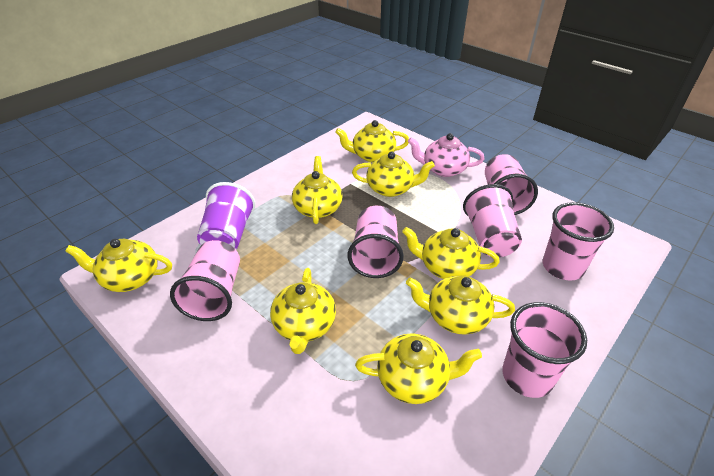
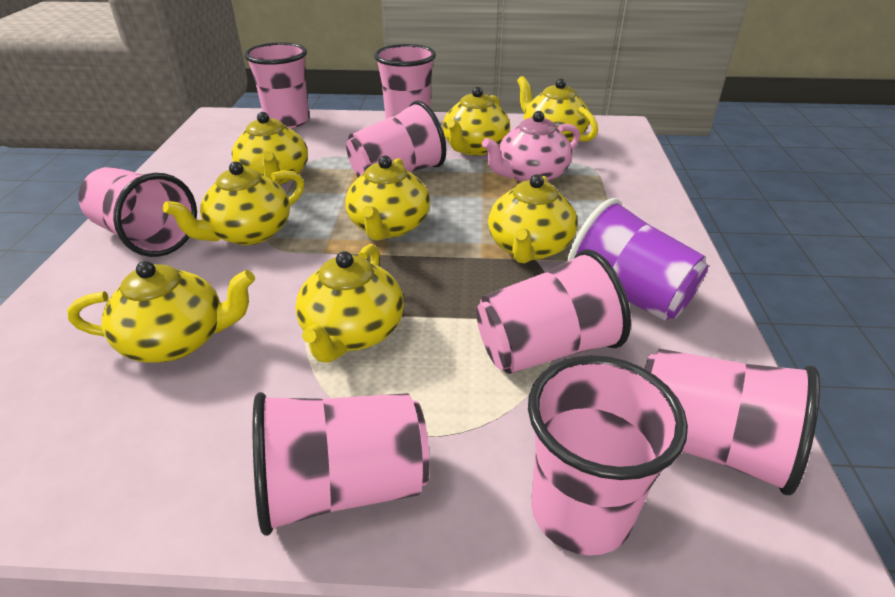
pink cup: 6 -> 8

